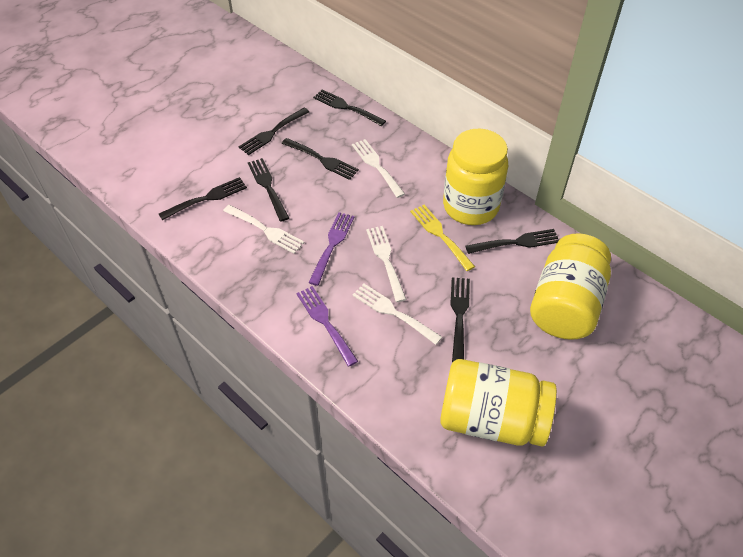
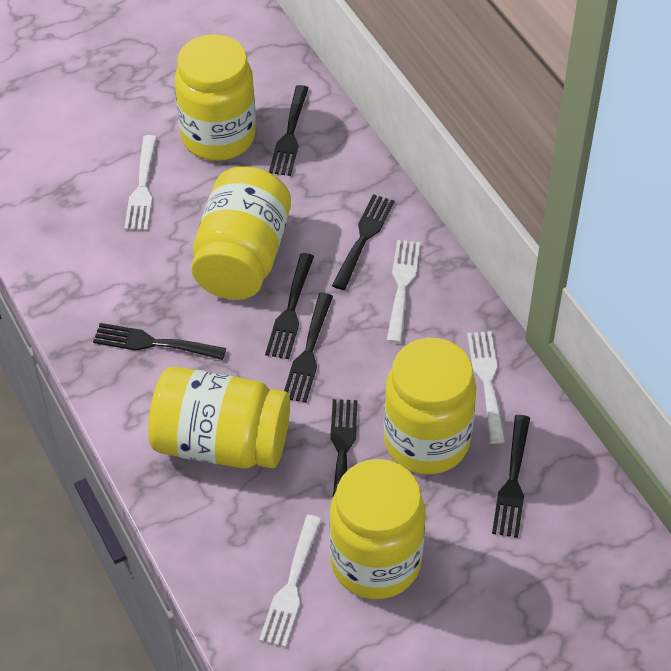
purple fork: 2 -> 0
yellow fork: 1 -> 0
yellow jar: 3 -> 5

